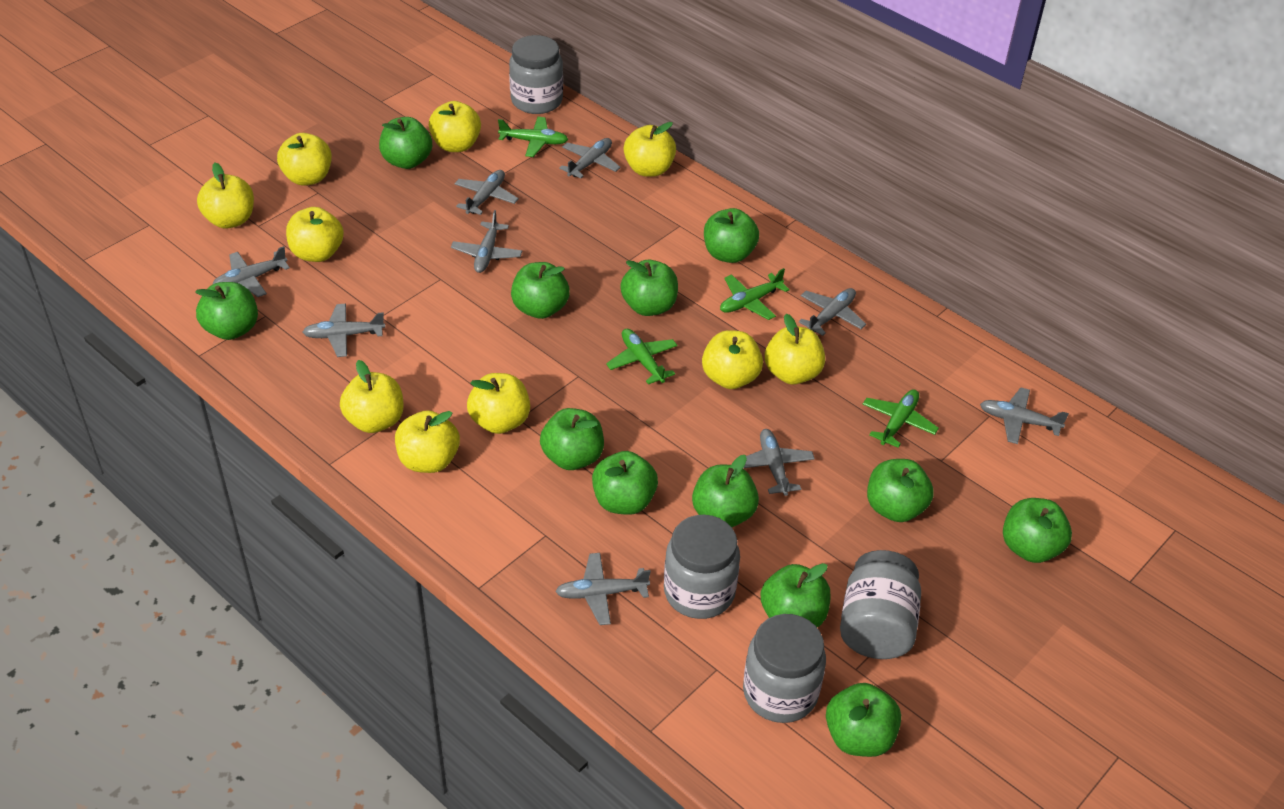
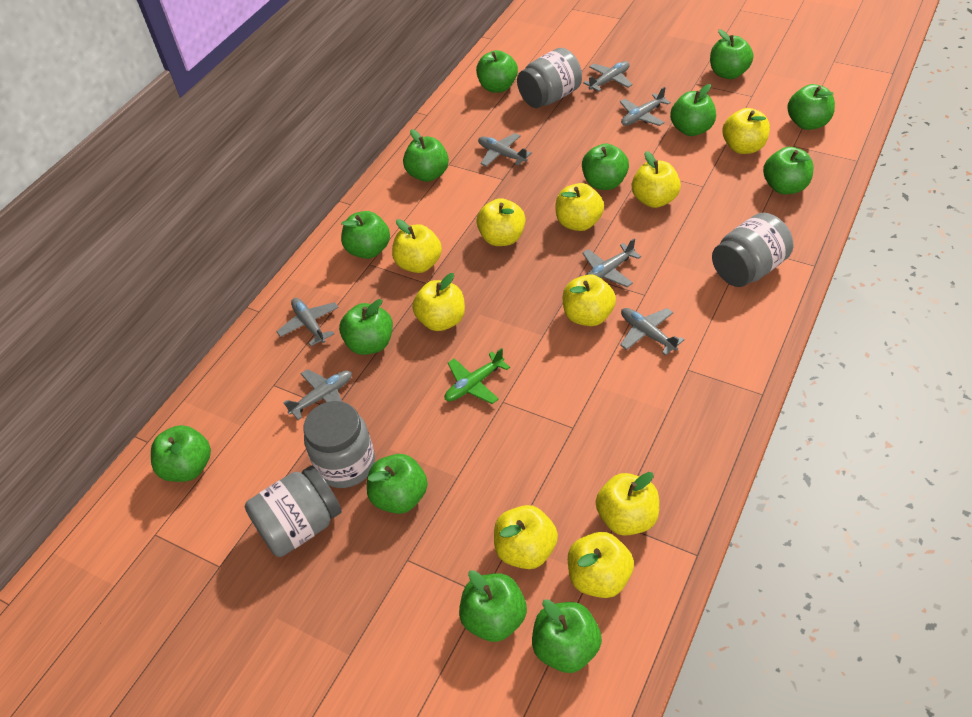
green apple: 12 -> 13
green plane: 4 -> 1
grey plane: 9 -> 7

